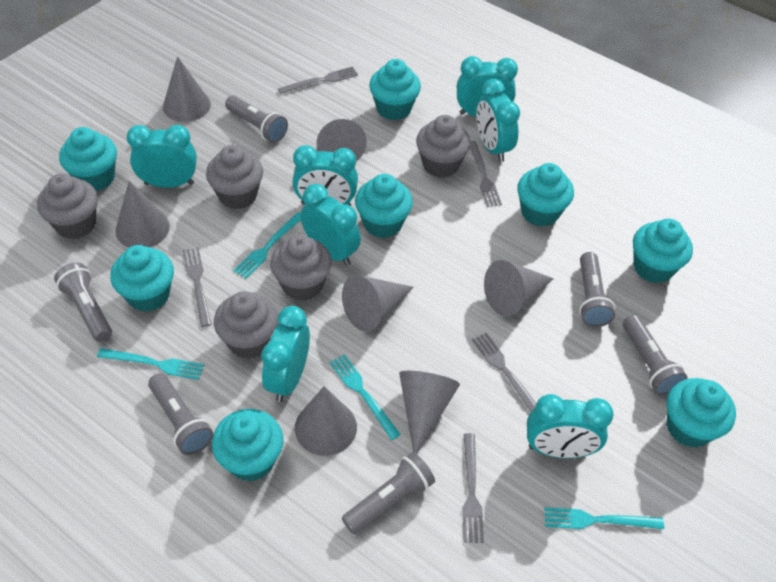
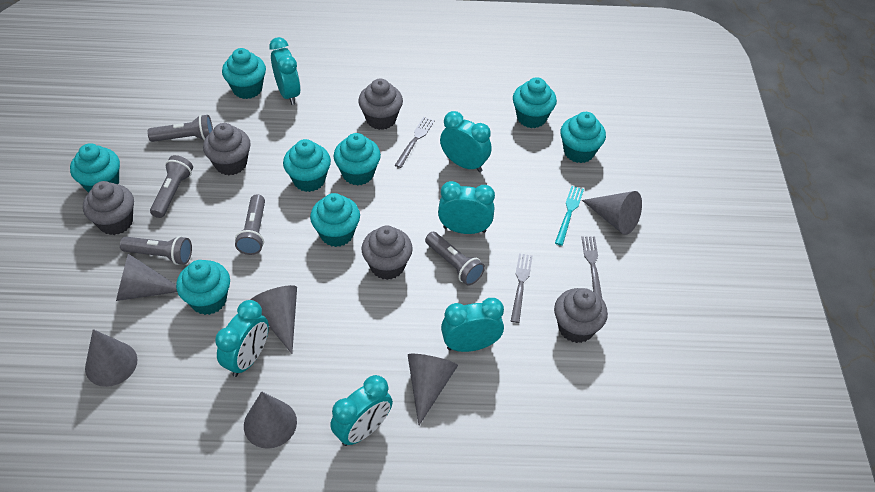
grey cone: 7 -> 6
grey flashlight: 6 -> 5
grey fork: 5 -> 3
turquoise clock: 7 -> 6
turquoise fork: 4 -> 1

